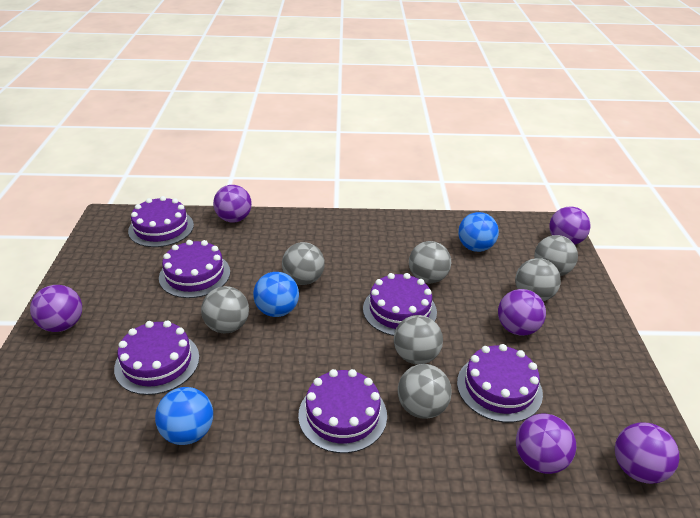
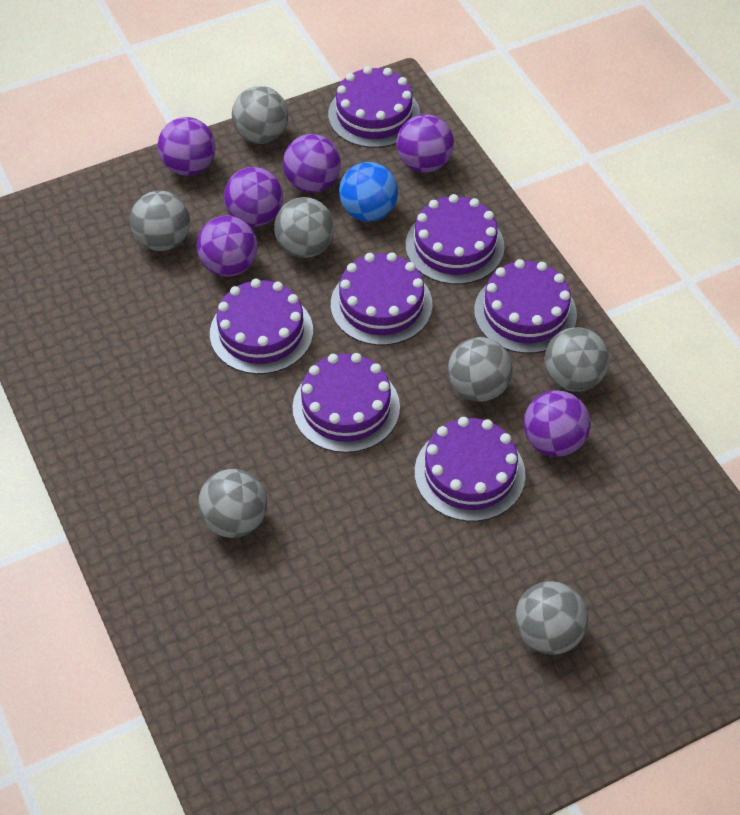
blue ball: 3 -> 1
purple cake: 6 -> 7

